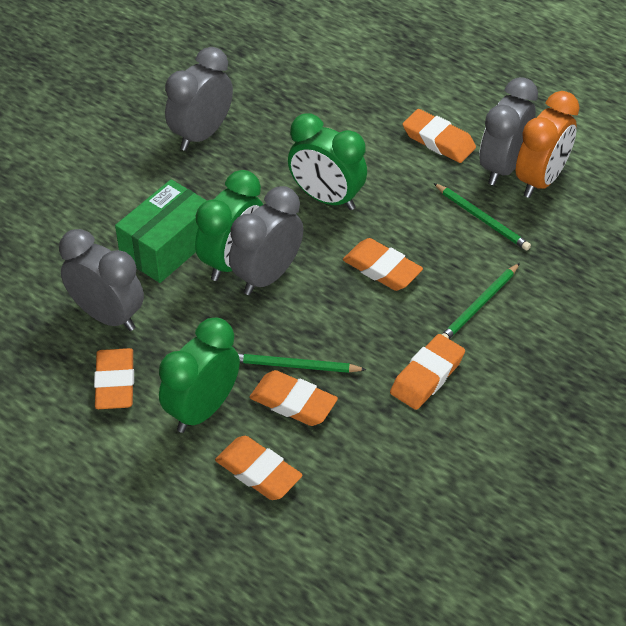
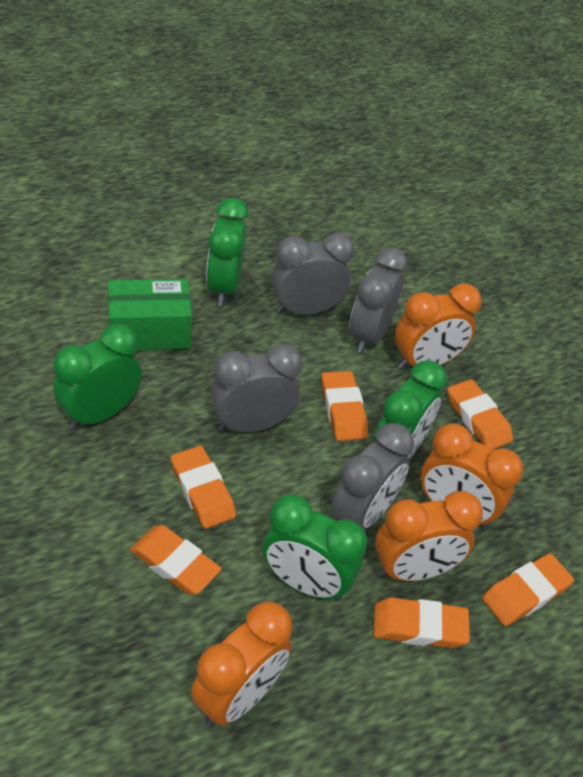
green clock: 3 -> 4
green pencil: 3 -> 0
orange clock: 1 -> 4

